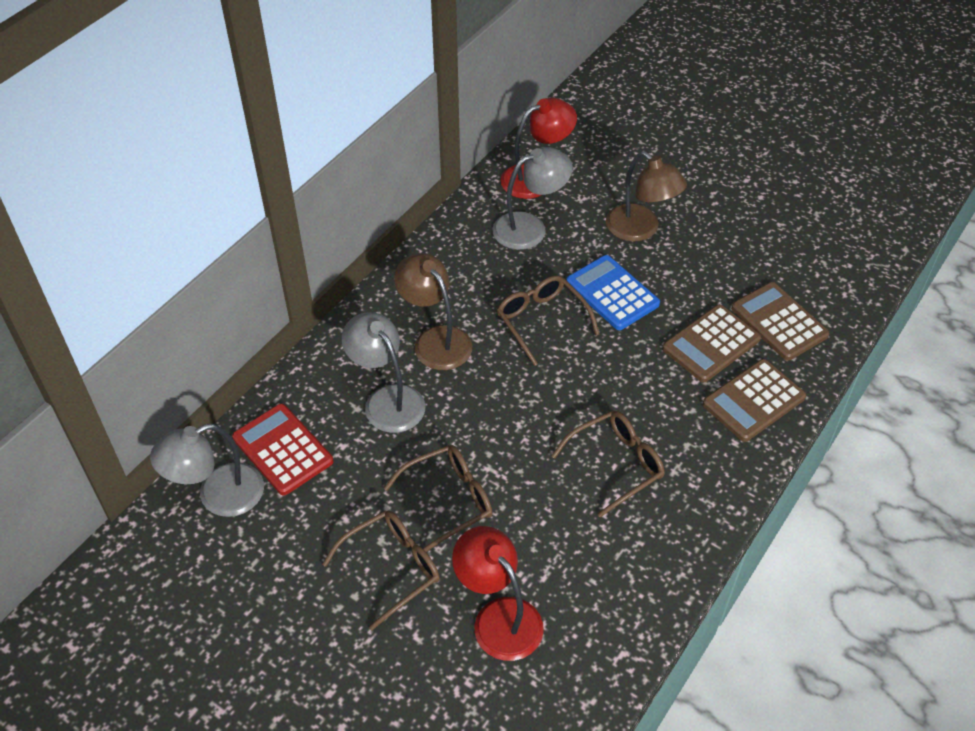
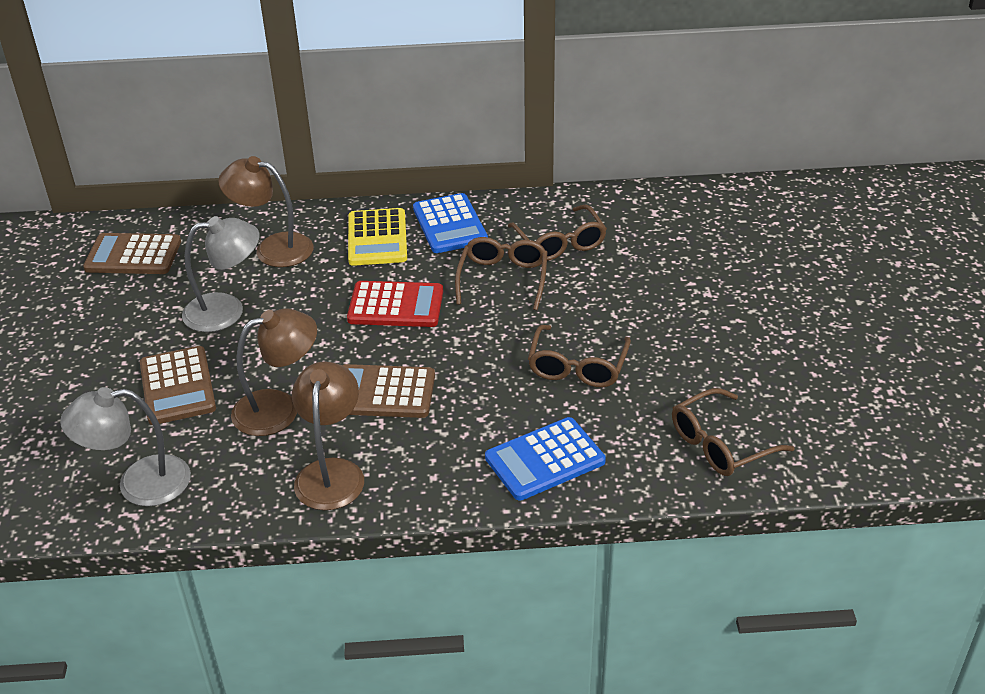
blue calculator: 1 -> 2
brown lamp: 2 -> 3
grey lamp: 3 -> 2
red lamp: 2 -> 0
yellow calculator: 0 -> 1

